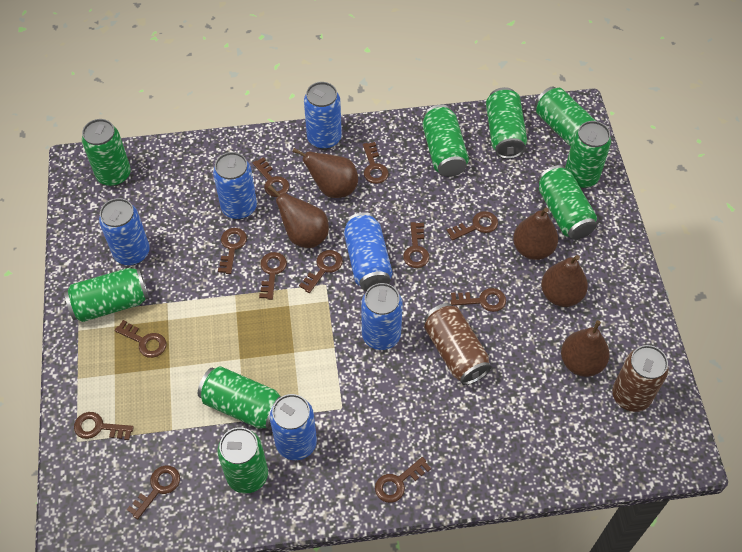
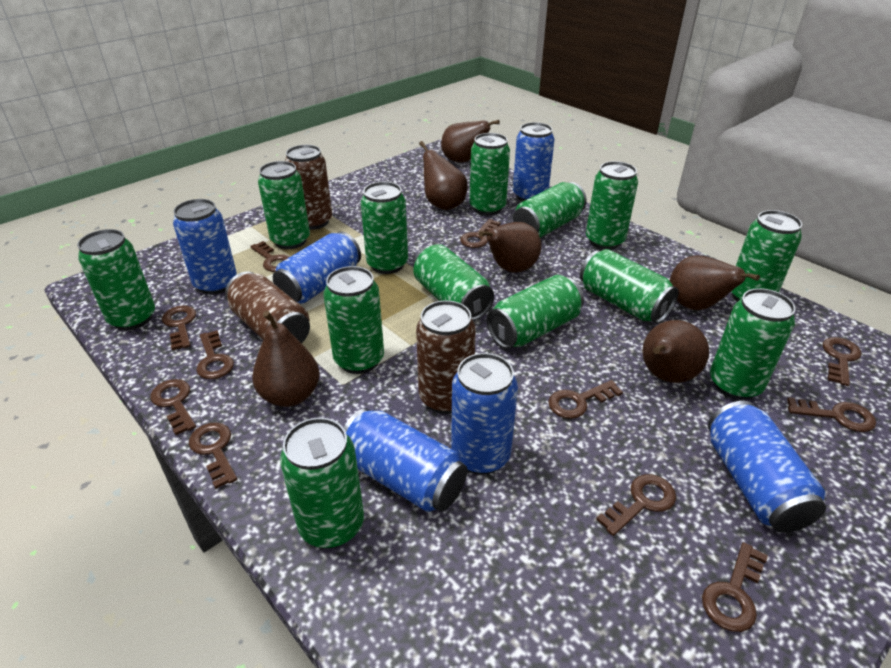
brown can: 2 -> 3
brown key: 12 -> 11
brown pear: 5 -> 6
green can: 9 -> 13

